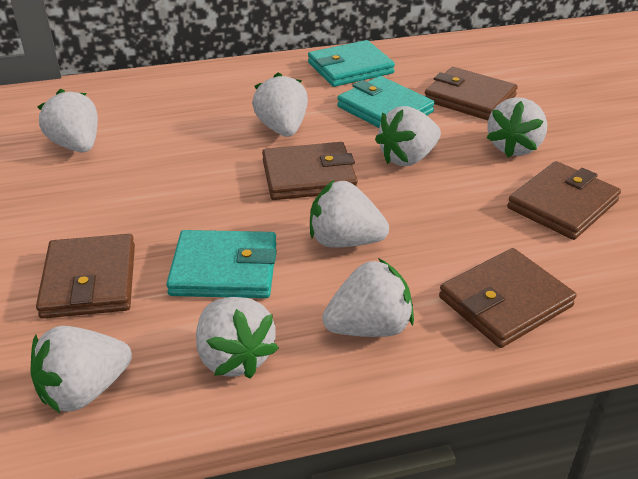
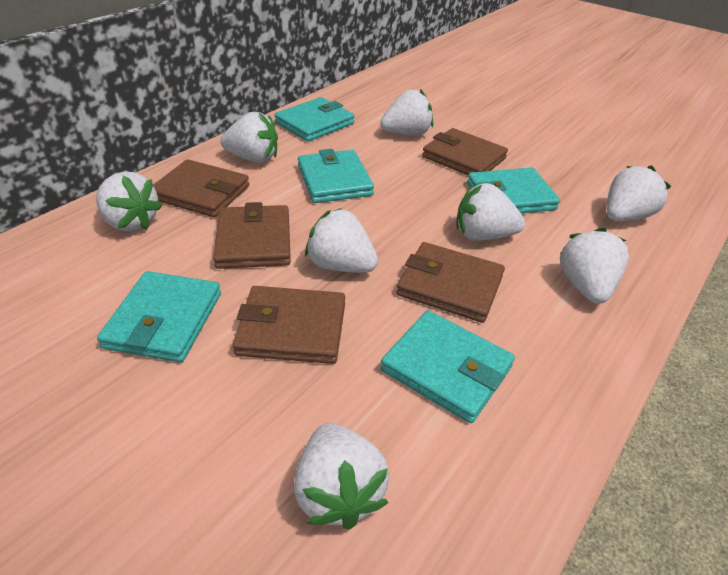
turquoise wallet: 3 -> 5

